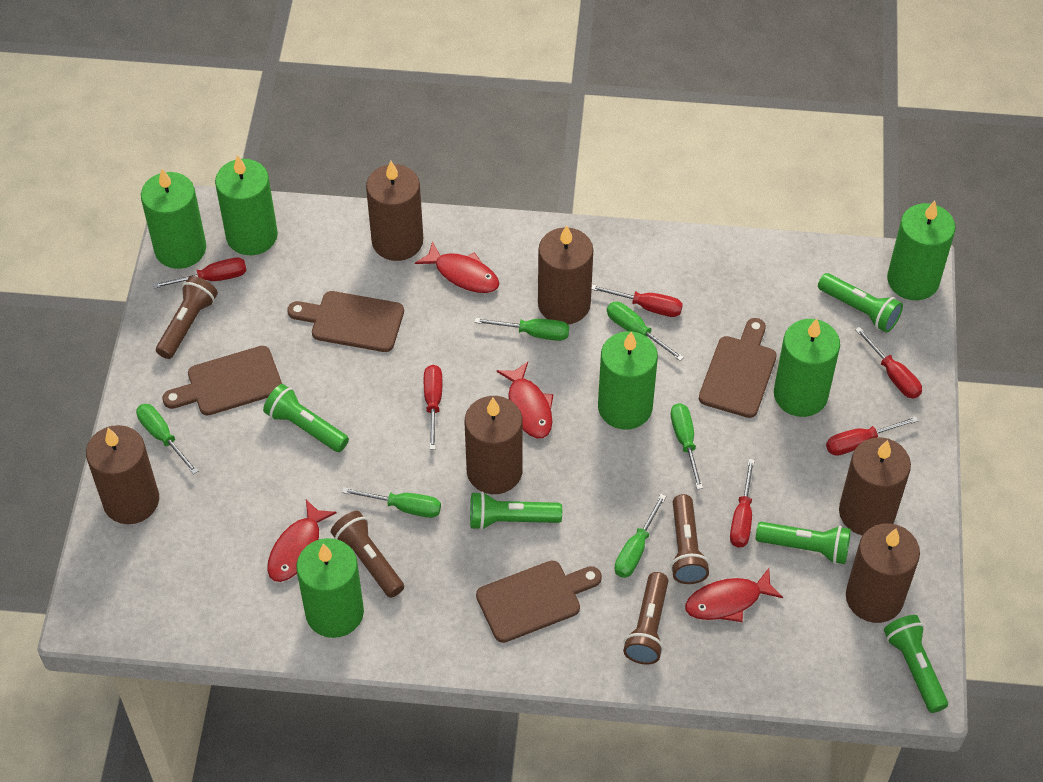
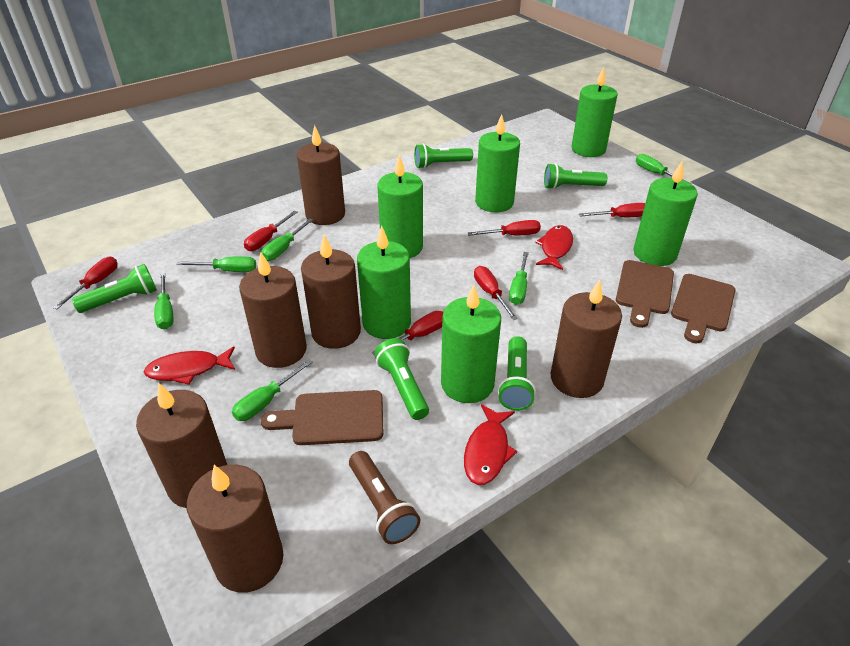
brown cutting board: 4 -> 3
brown flashlight: 4 -> 1
red fish: 4 -> 3

